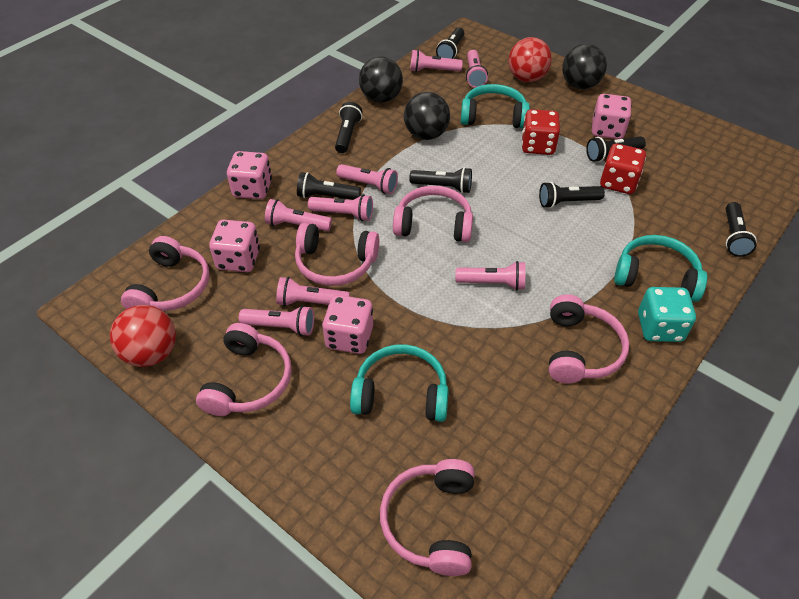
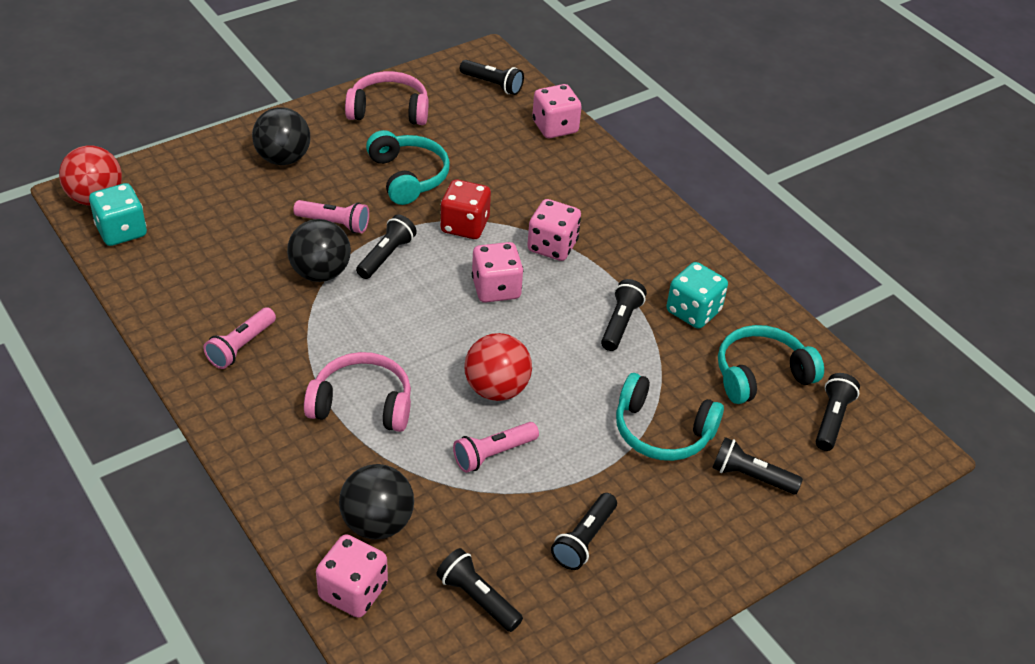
pink flashlight: 8 -> 3
pink headphones: 6 -> 2
red dice: 2 -> 1
turquoise dice: 1 -> 2

